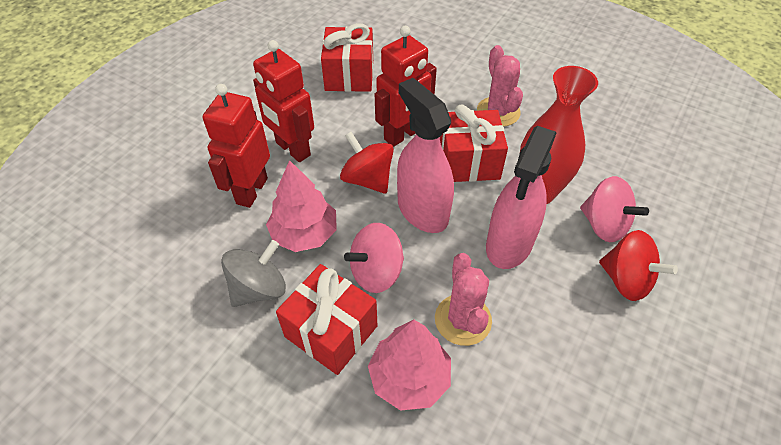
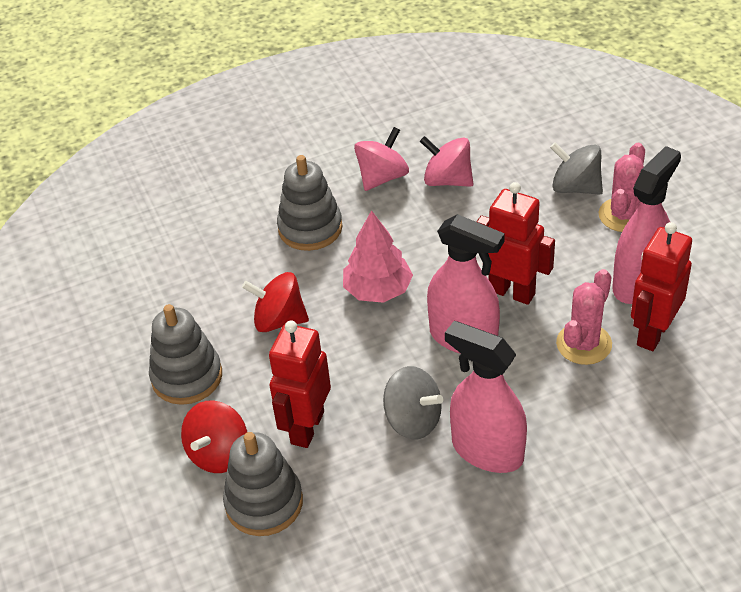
grey spinning top: 1 -> 2
grey stacking toy: 0 -> 3
pink spray bottle: 2 -> 3
pink tree: 2 -> 1
red gift: 3 -> 0
red vase: 1 -> 0

